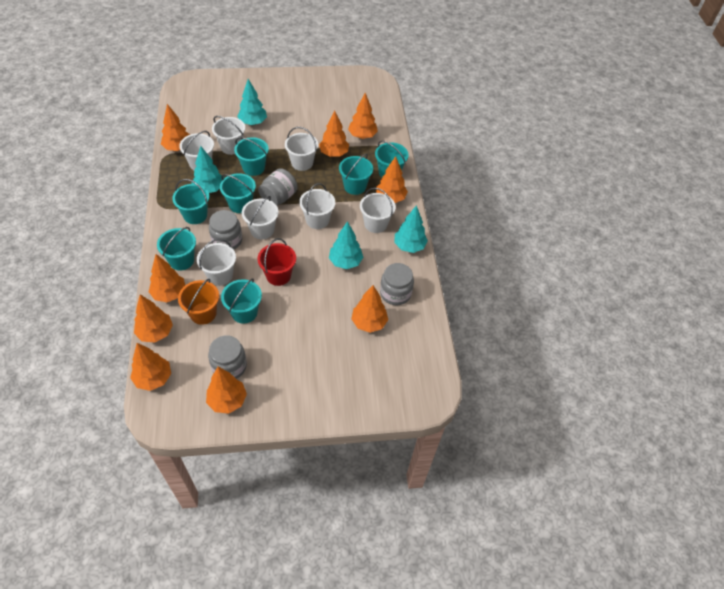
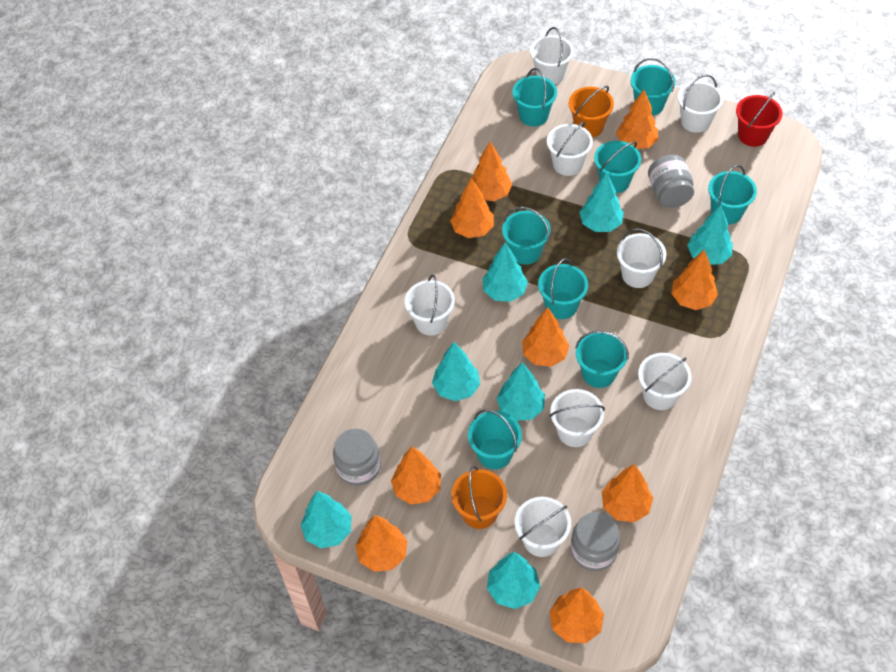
grey jar: 4 -> 3
orange bucket: 1 -> 2
turquoise bucket: 7 -> 8
turquoise tree: 4 -> 7
white bucket: 7 -> 8

